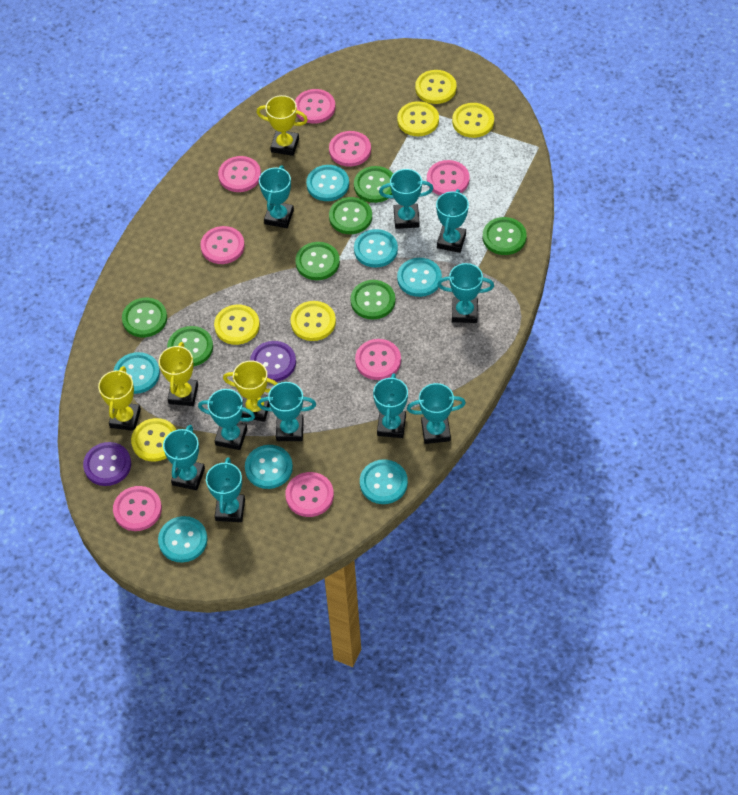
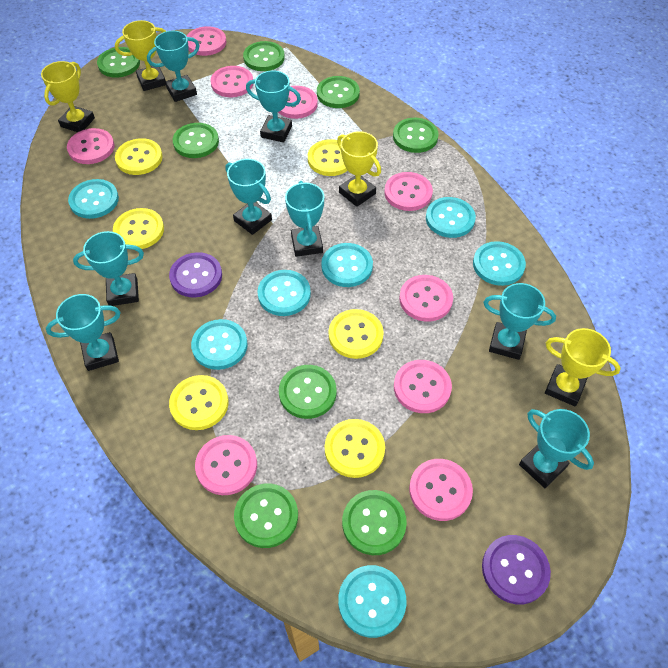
green button: 7 -> 8
pink button: 8 -> 9
turquoise trophy: 10 -> 8

